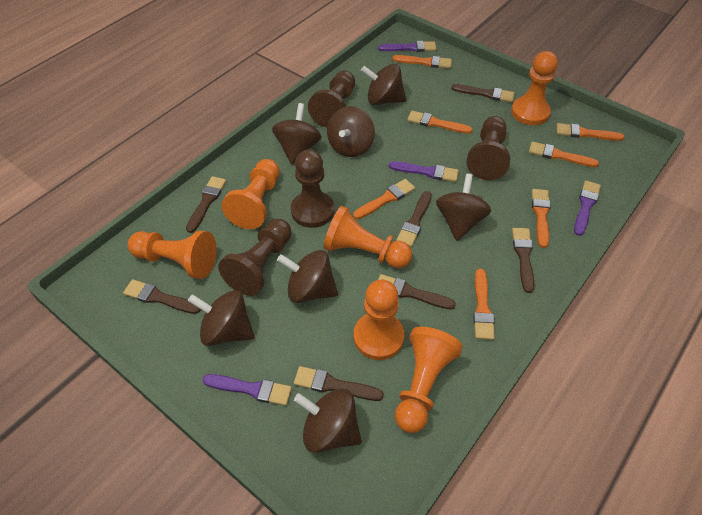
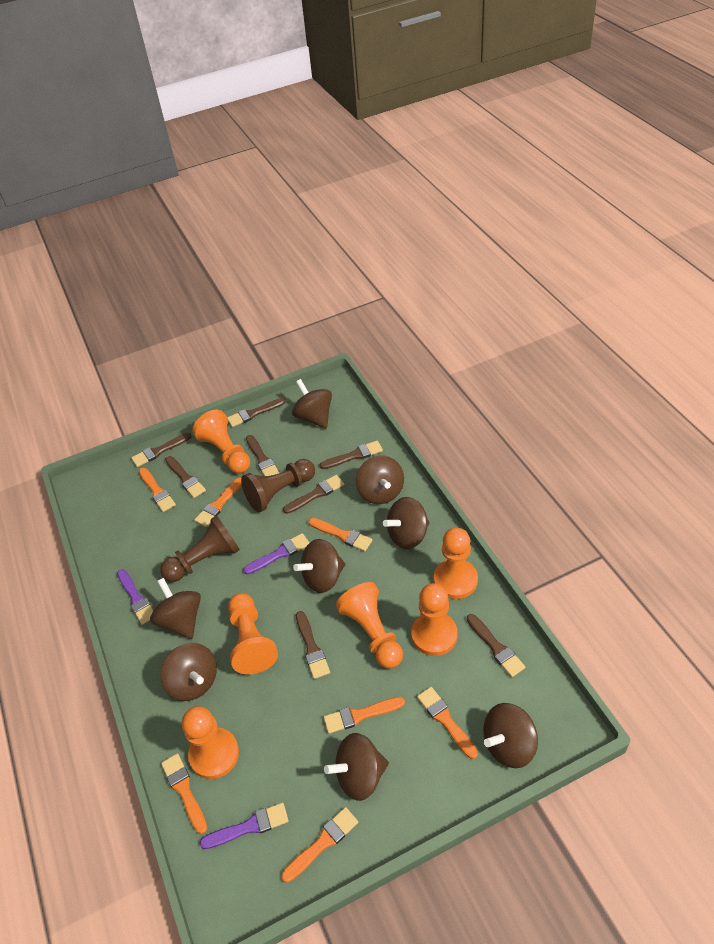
brown brush: 7 -> 8
brown pawn: 4 -> 2
brown spinning top: 7 -> 8
purple brush: 4 -> 3

